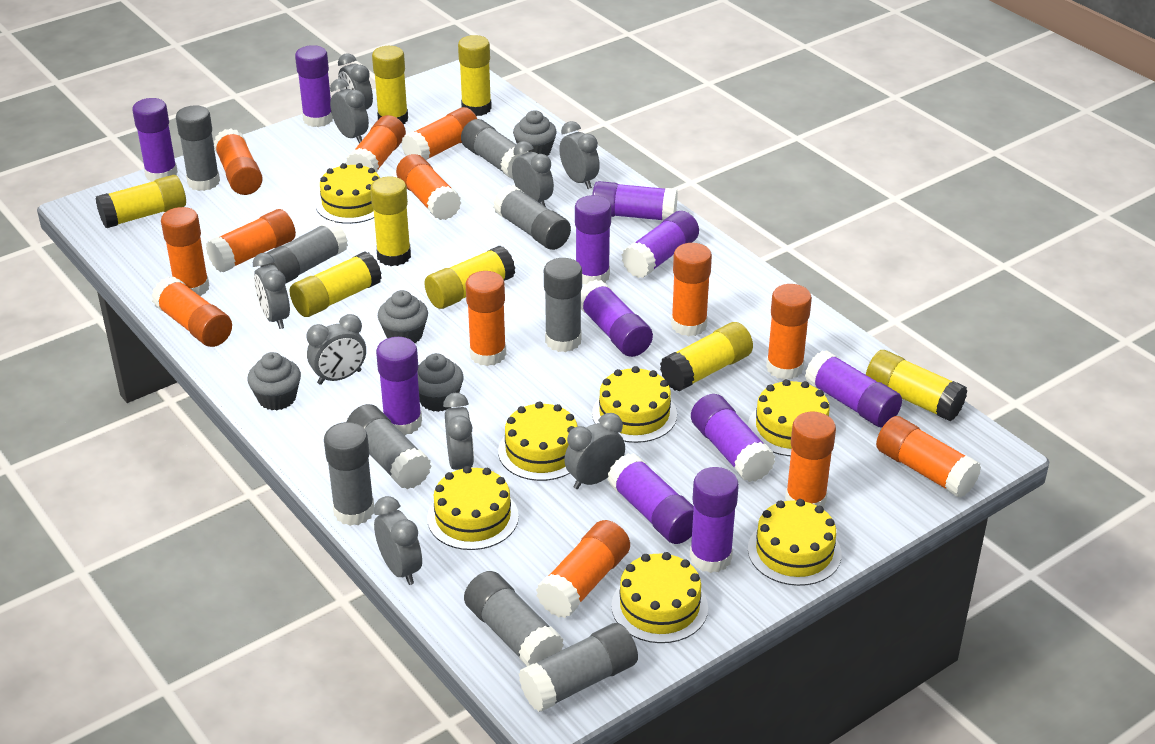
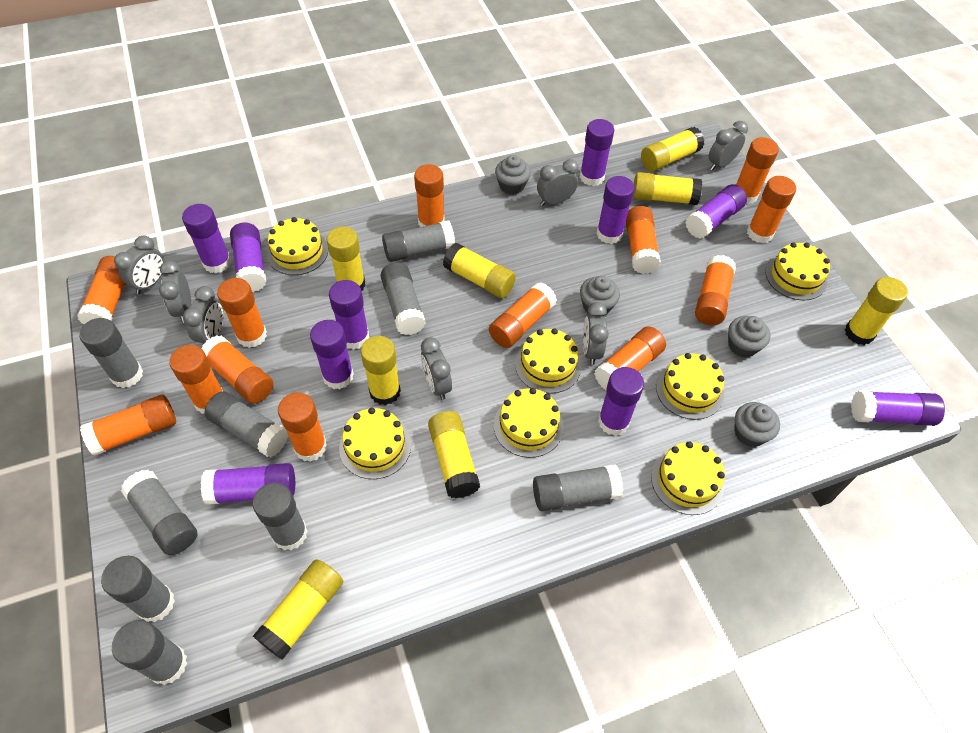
grey clock: 9 -> 7
purple glue stick: 11 -> 10

